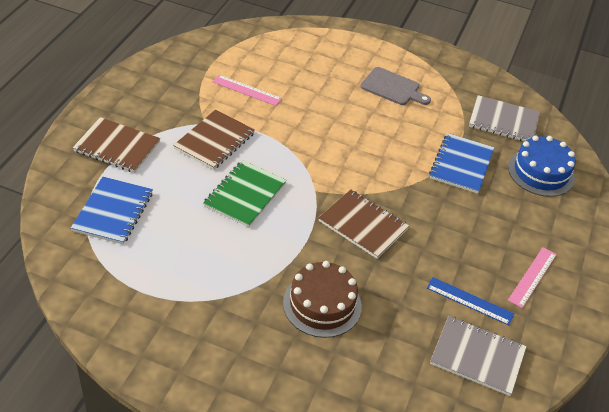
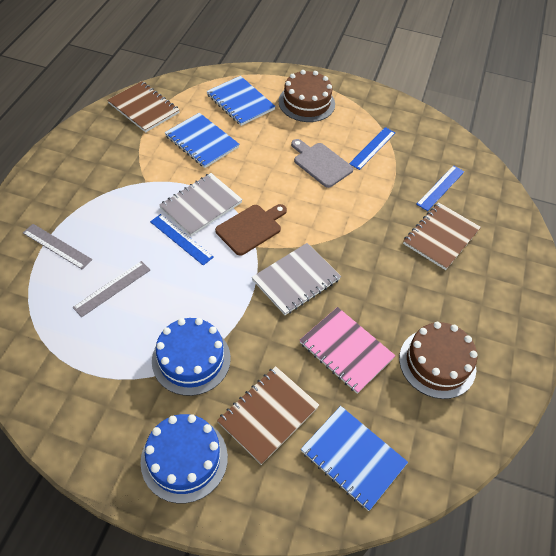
blue cake: 1 -> 2
blue notebook: 2 -> 3
blue ruler: 1 -> 3
brown cake: 1 -> 2
brown cutting board: 0 -> 1
green notebook: 1 -> 0
grey ruler: 0 -> 2
pink notebook: 0 -> 1
pink ruler: 2 -> 0

